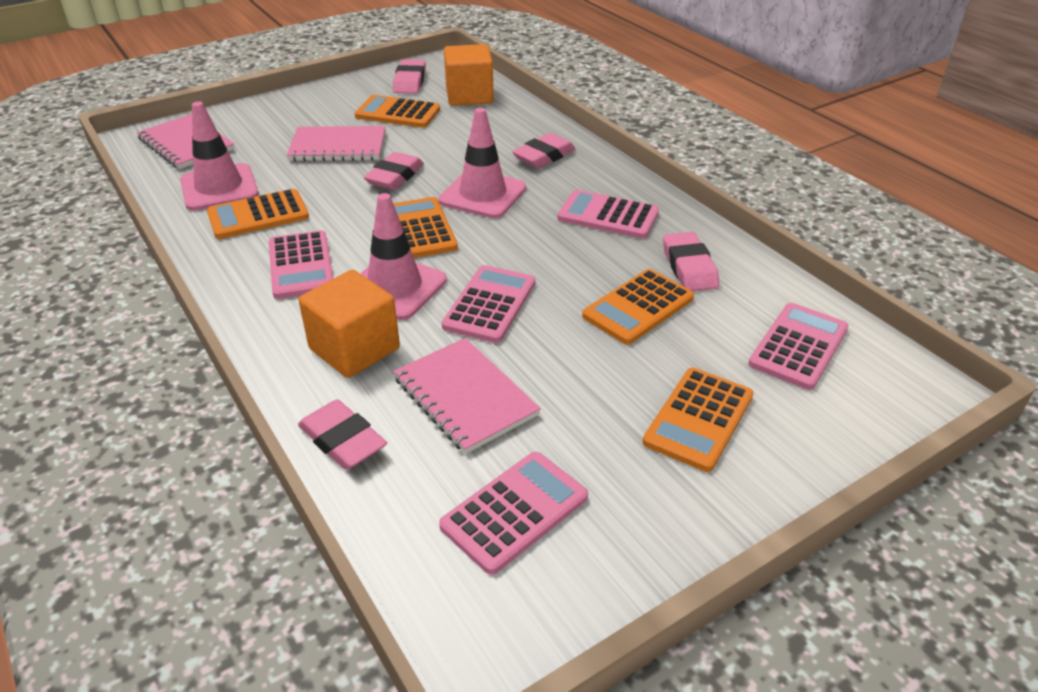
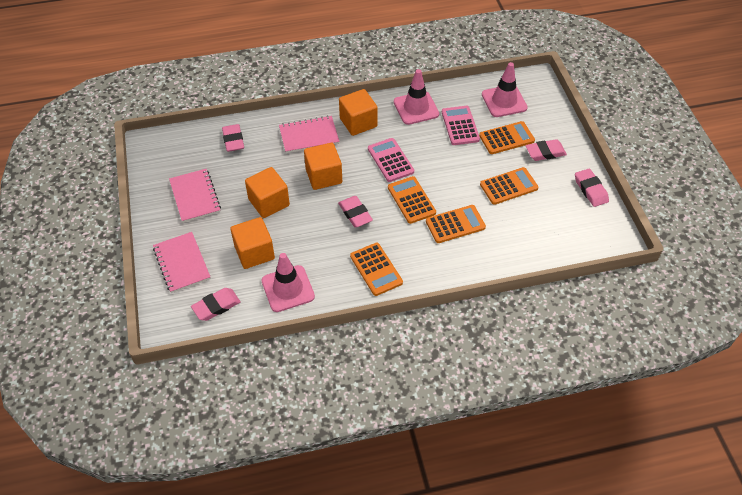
orange cube: 2 -> 4
pink calculator: 5 -> 2

